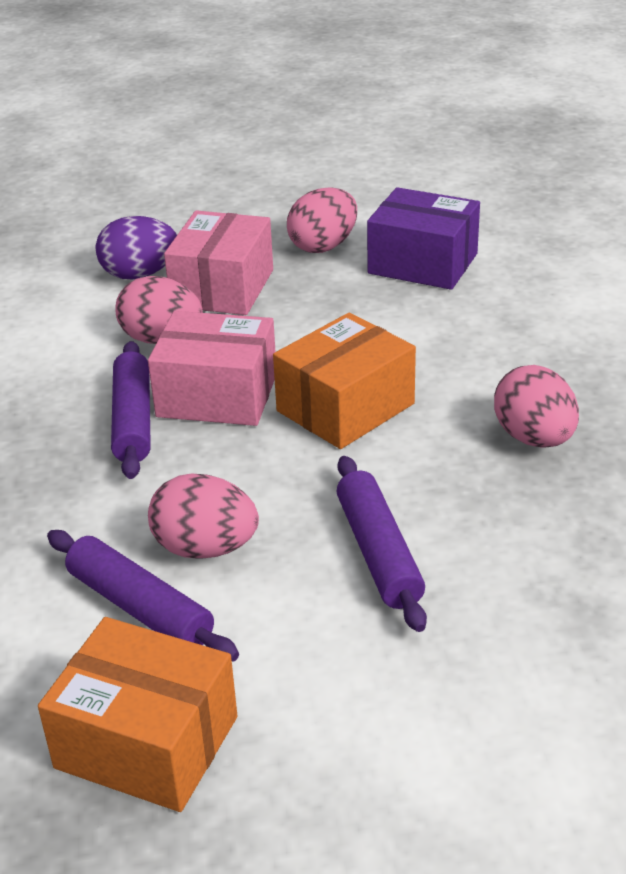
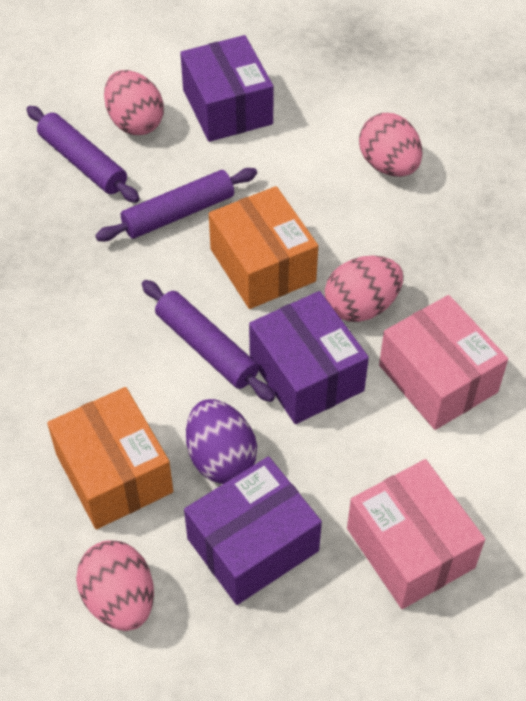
purple box: 1 -> 3

